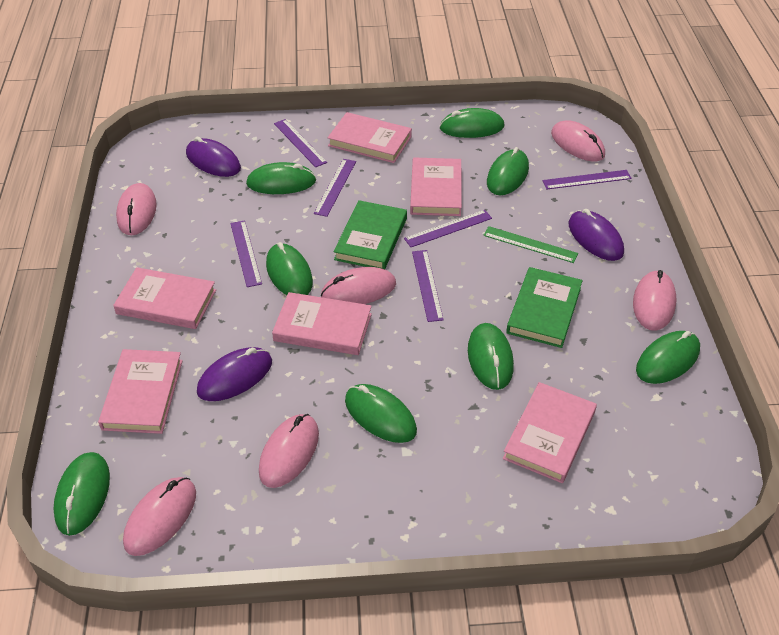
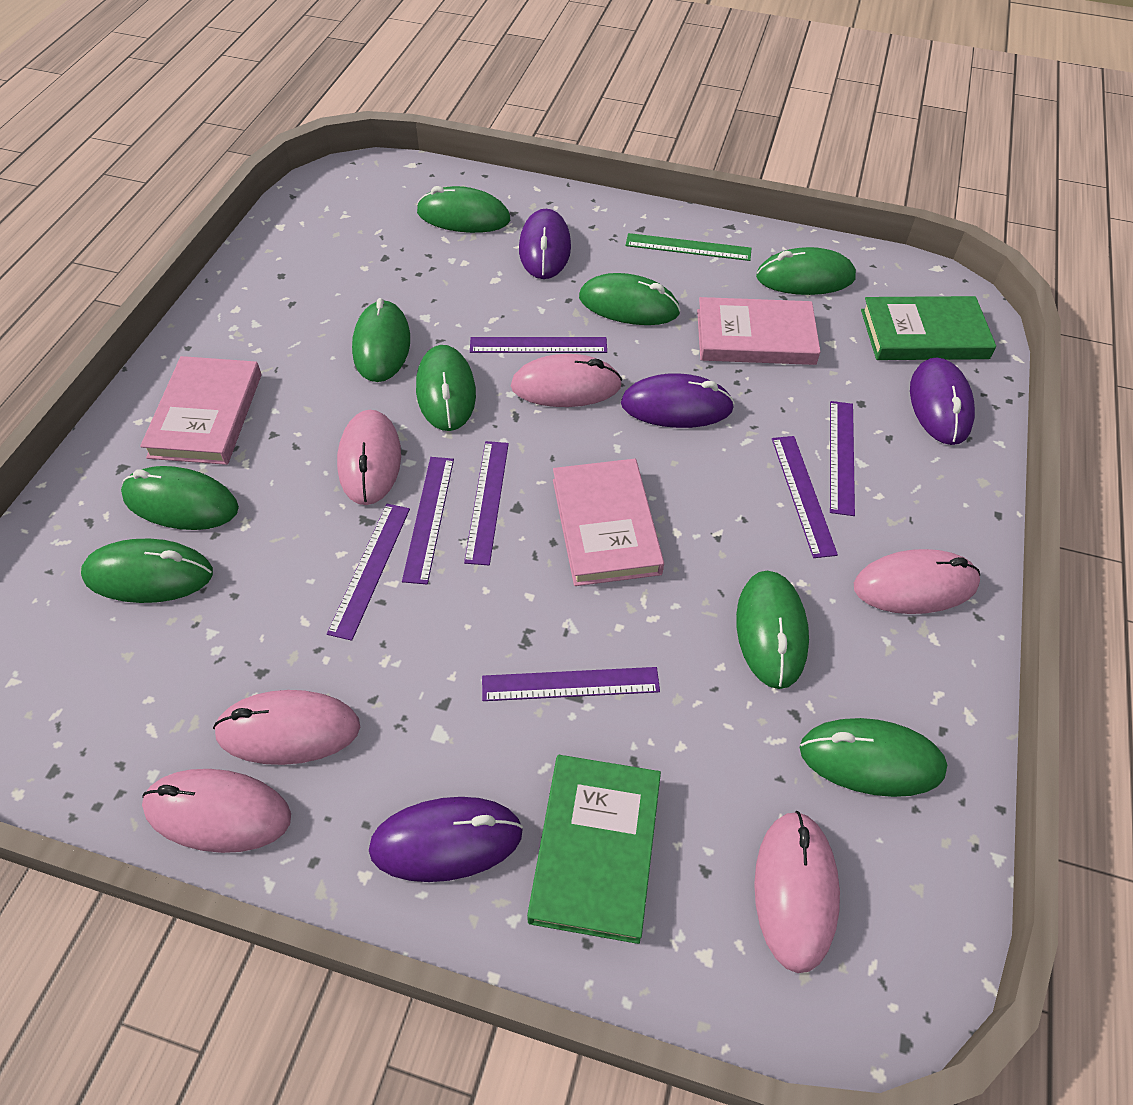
green mouse: 8 -> 9
pink book: 6 -> 3
purple mouse: 3 -> 4
purple ruler: 6 -> 7

